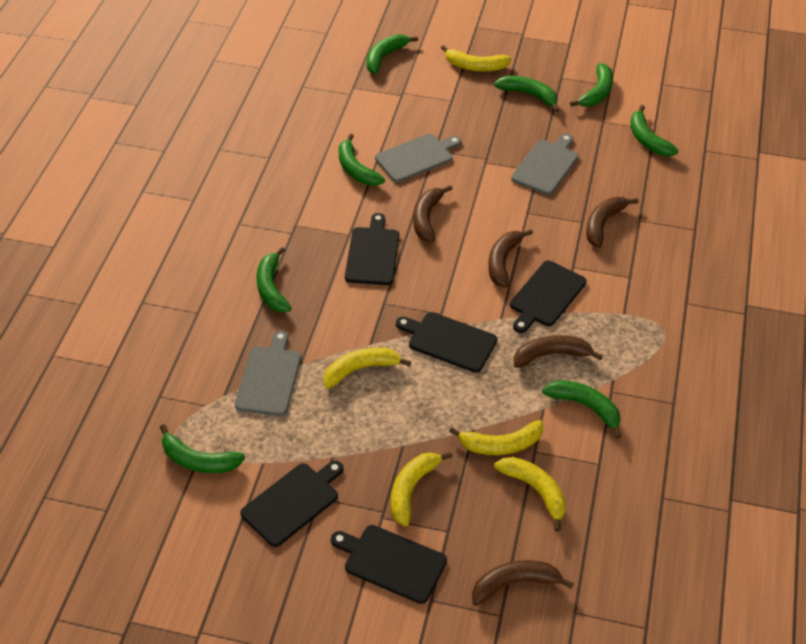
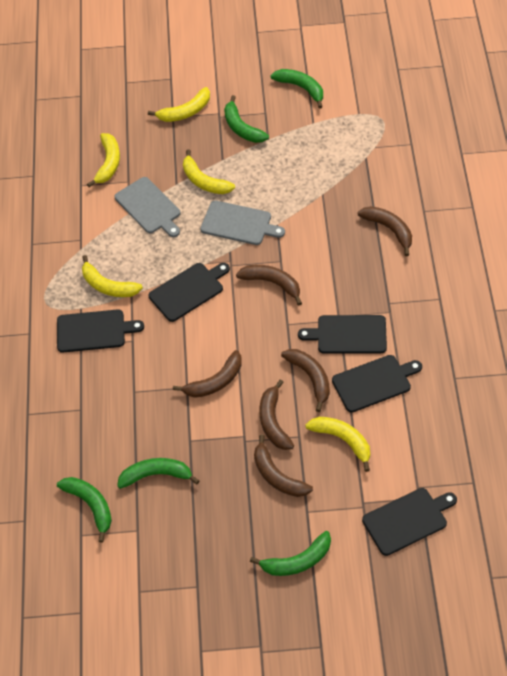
brown banana: 5 -> 6
green banana: 8 -> 5
grey cutting board: 3 -> 2

